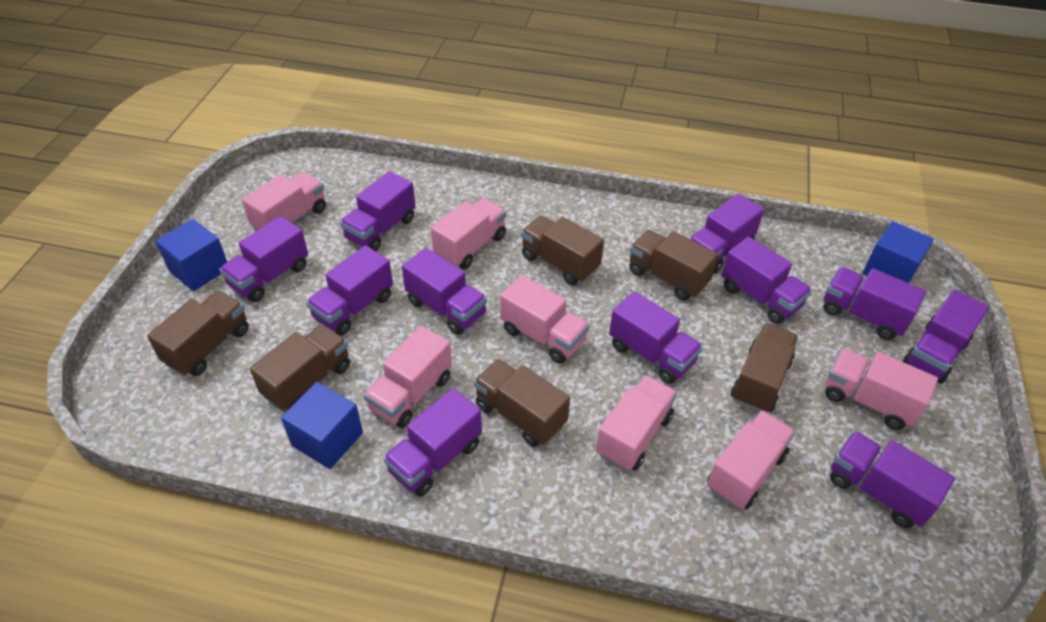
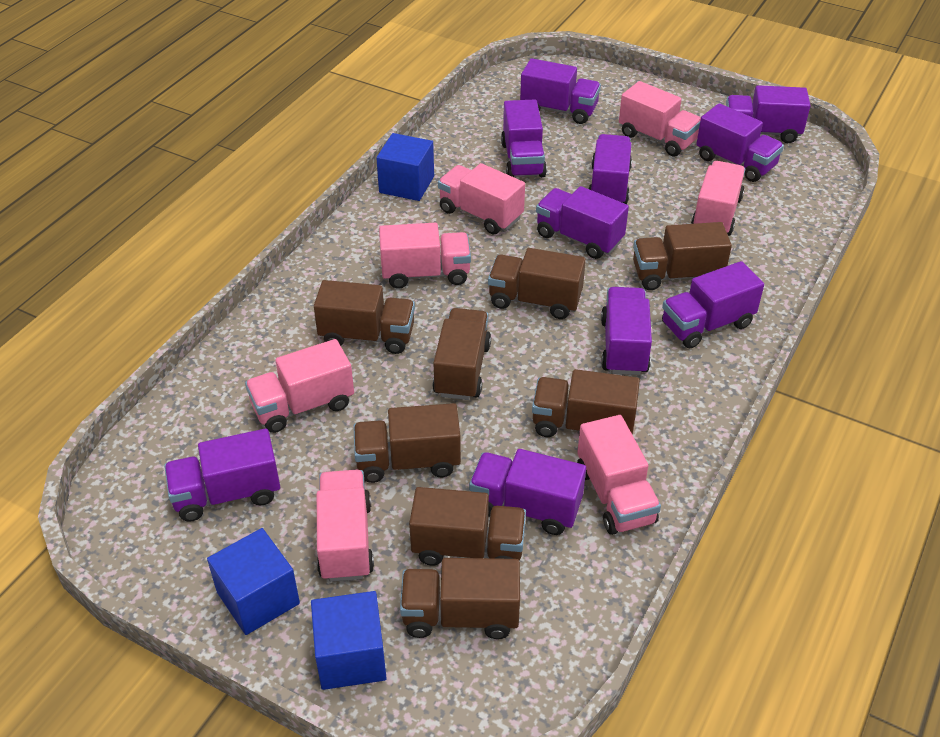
brown truck: 6 -> 8
purple truck: 11 -> 10

